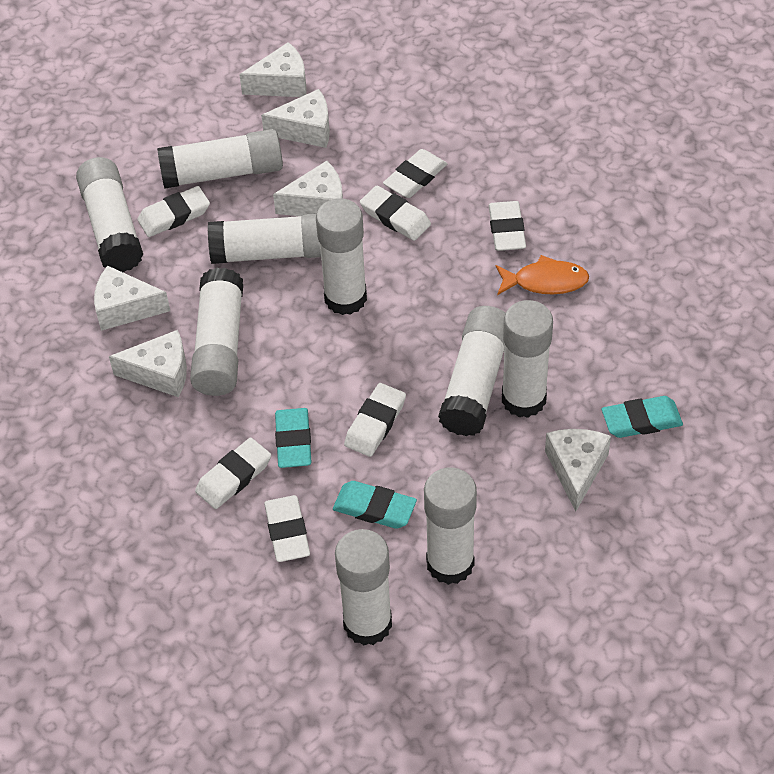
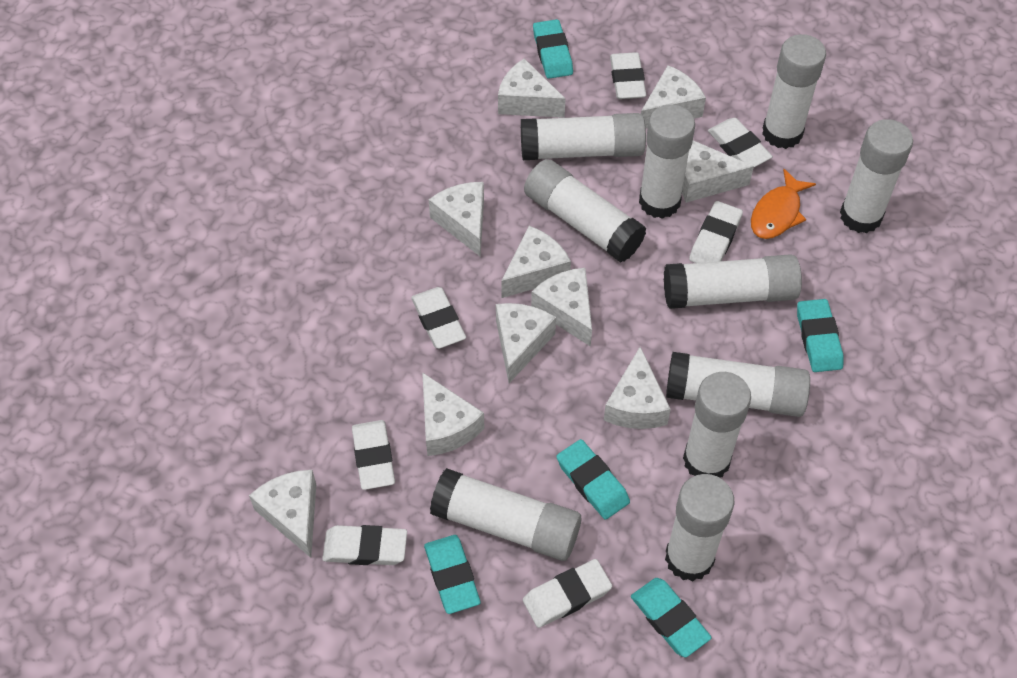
turquoise eraser: 3 -> 5
white cheese: 6 -> 10
white glue stick: 9 -> 10

